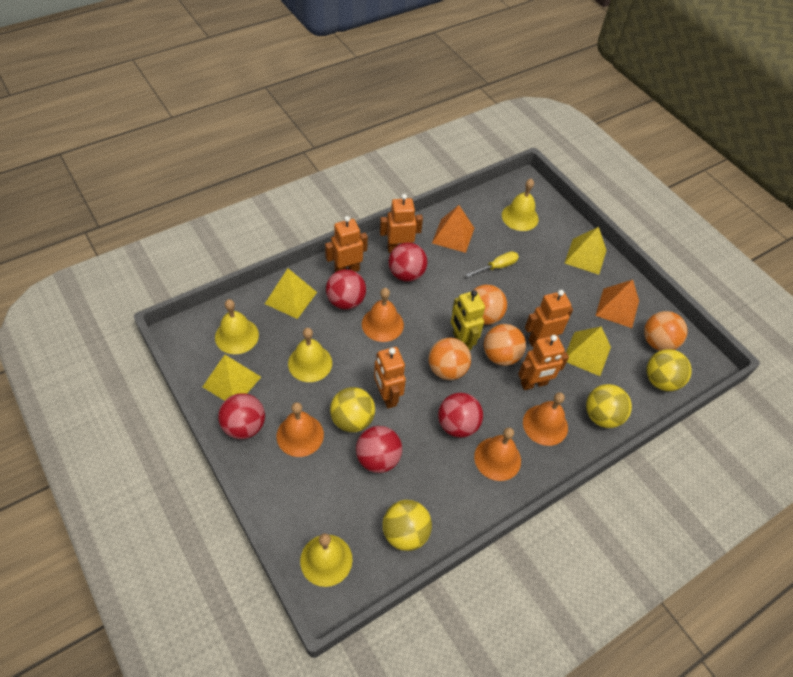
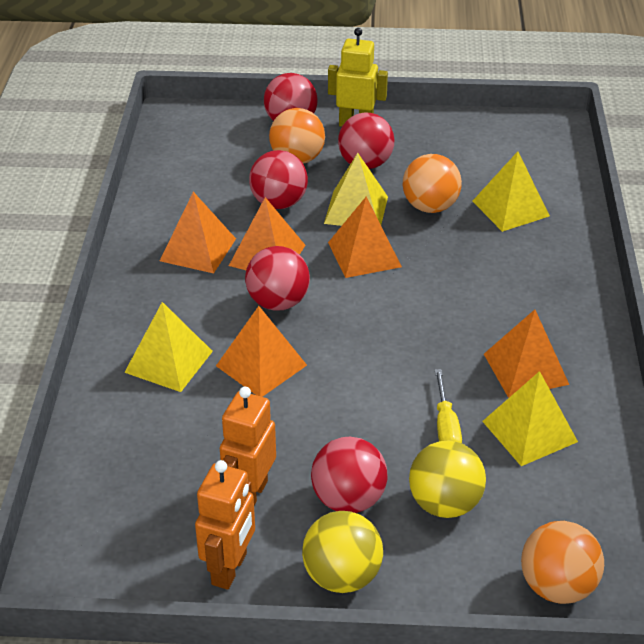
orange ball: 4 -> 3
orange bell: 4 -> 0
orange pyramid: 2 -> 5
orange robot: 5 -> 2
yellow ball: 4 -> 2
yellow bell: 4 -> 0

